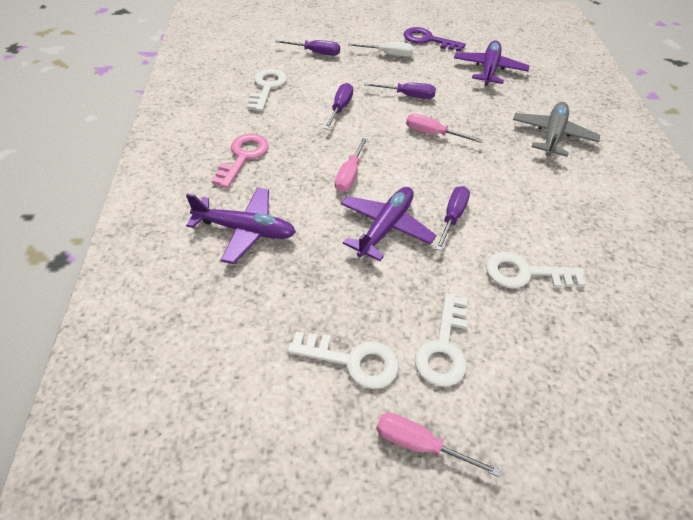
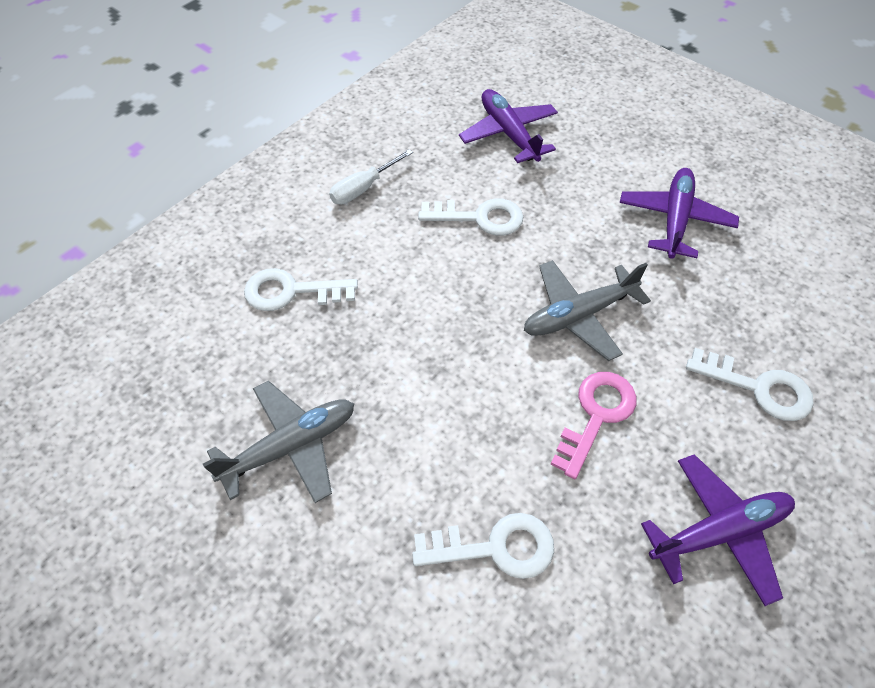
grey plane: 1 -> 2
pink screwdriver: 3 -> 0
purple key: 1 -> 0
purple screwdriver: 4 -> 0

